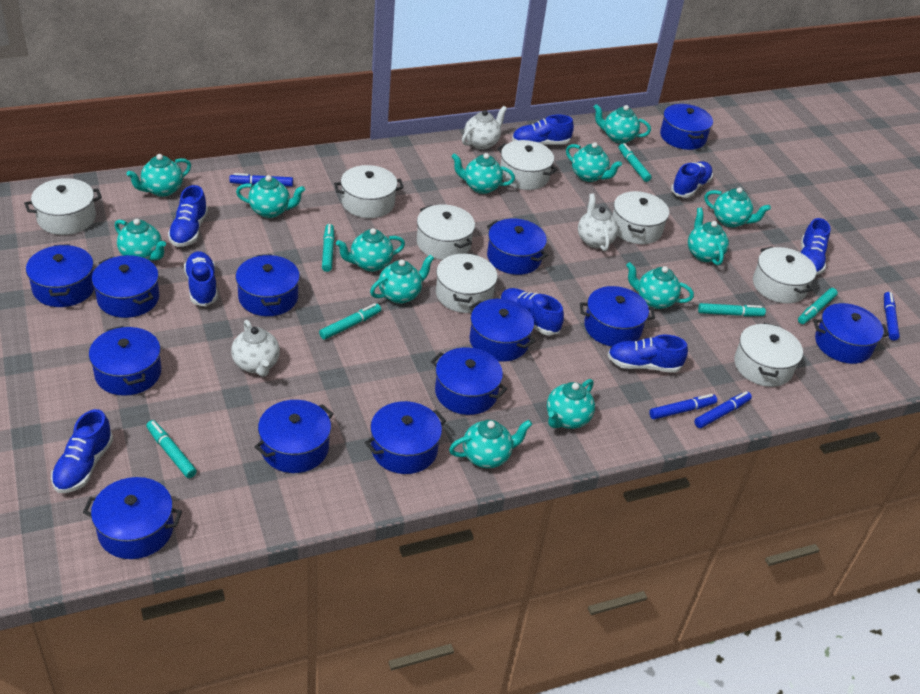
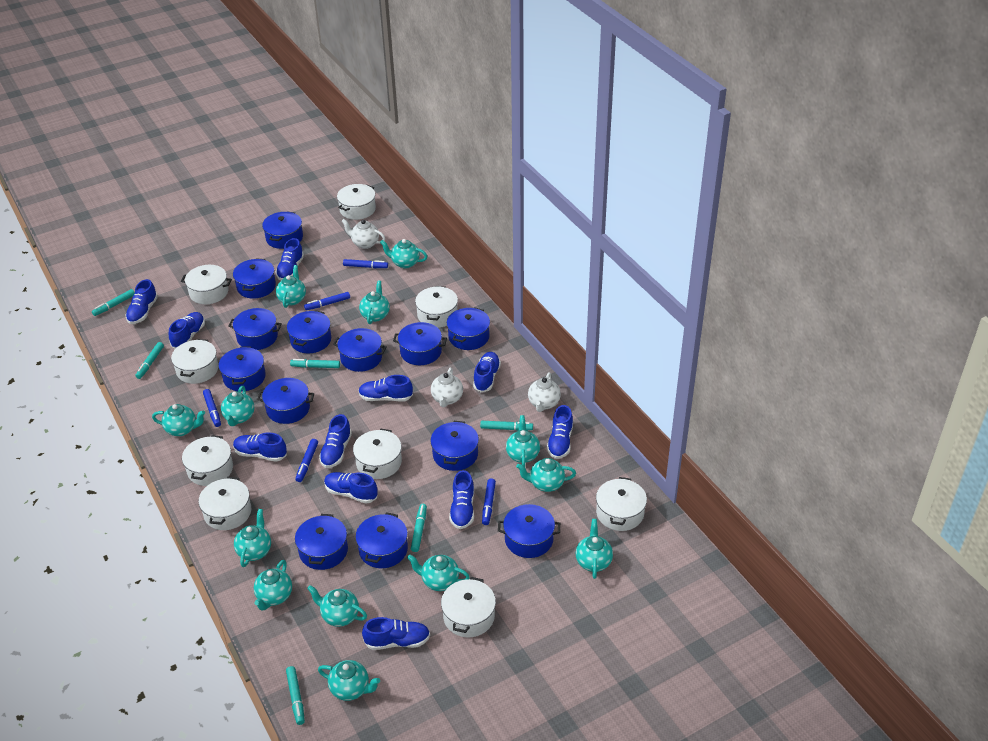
blue marker: 4 -> 5
blue shoe: 8 -> 11
white pot: 8 -> 9

